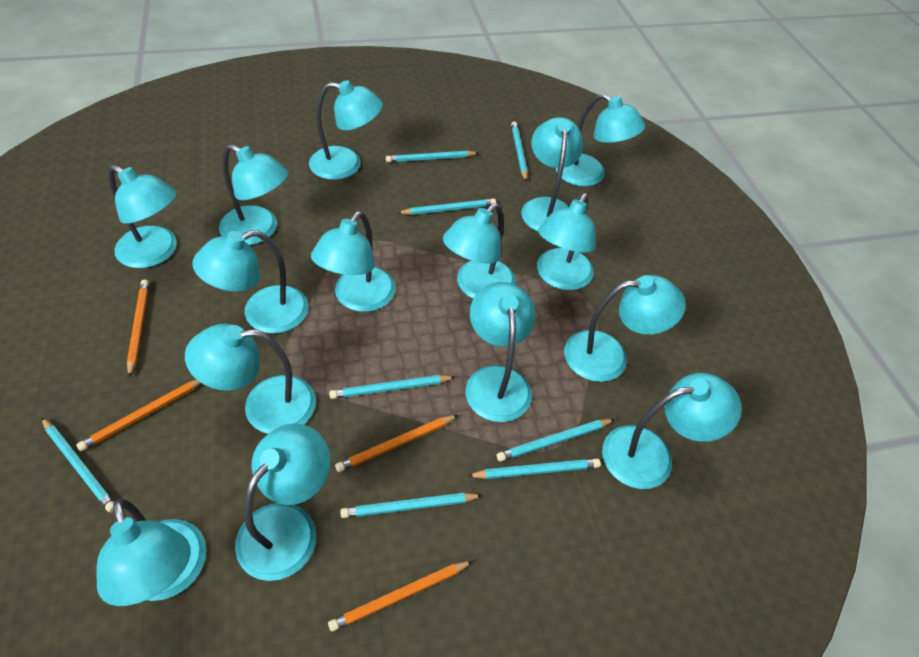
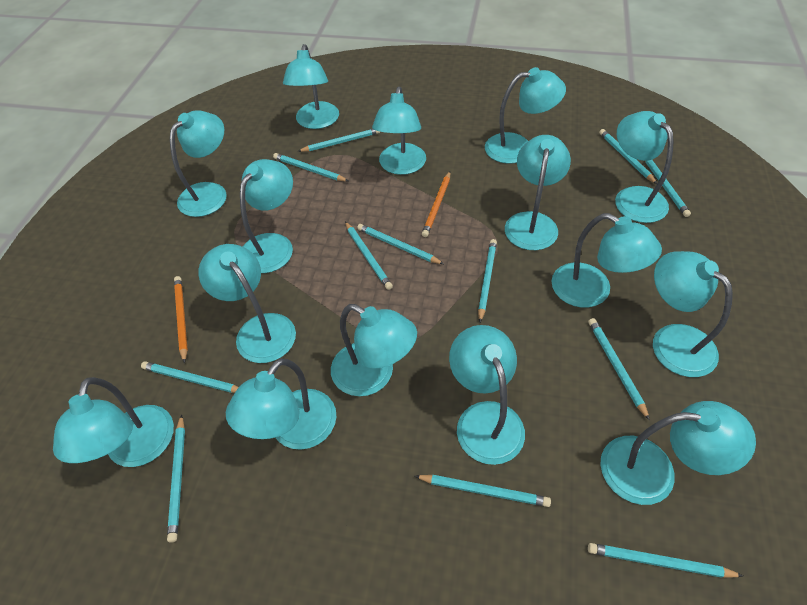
orange pencil: 4 -> 2
turquoise pencil: 8 -> 12

